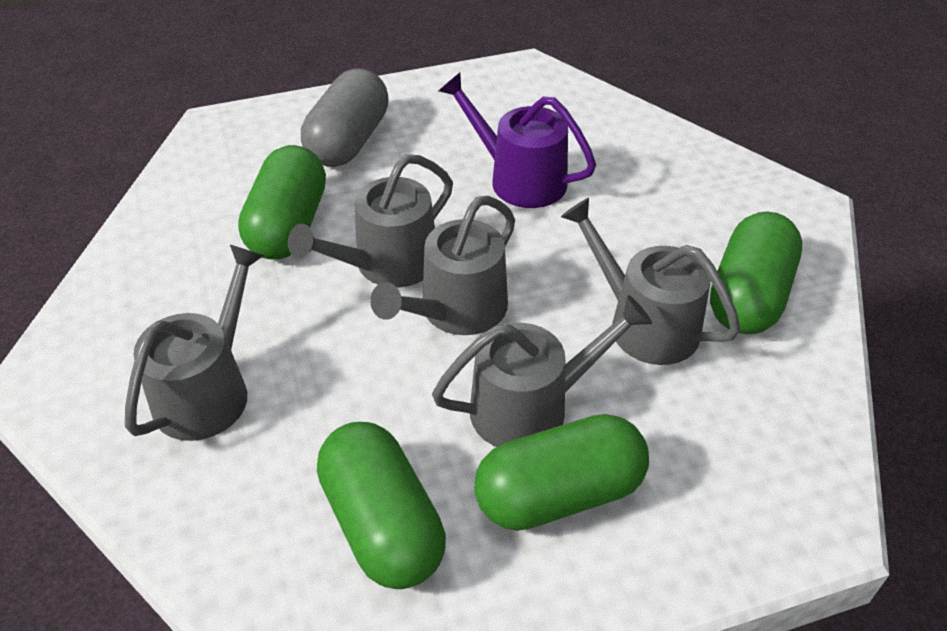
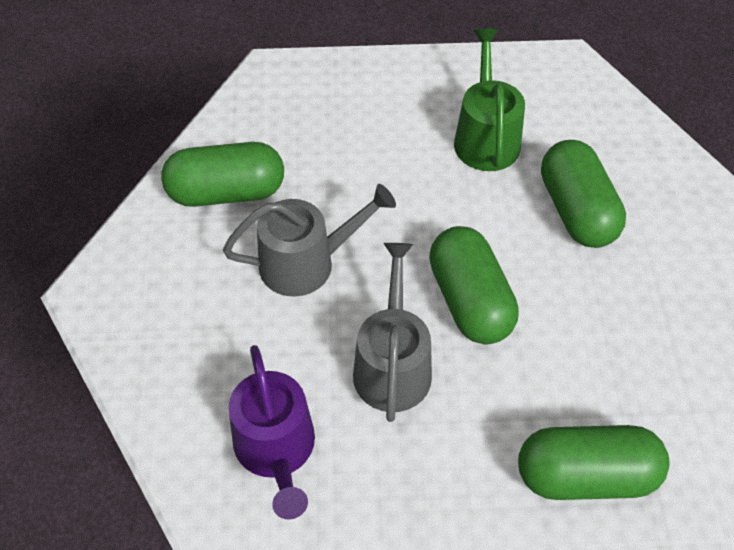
green watering can: 0 -> 1
grey capsule: 1 -> 0
grey watering can: 5 -> 2

